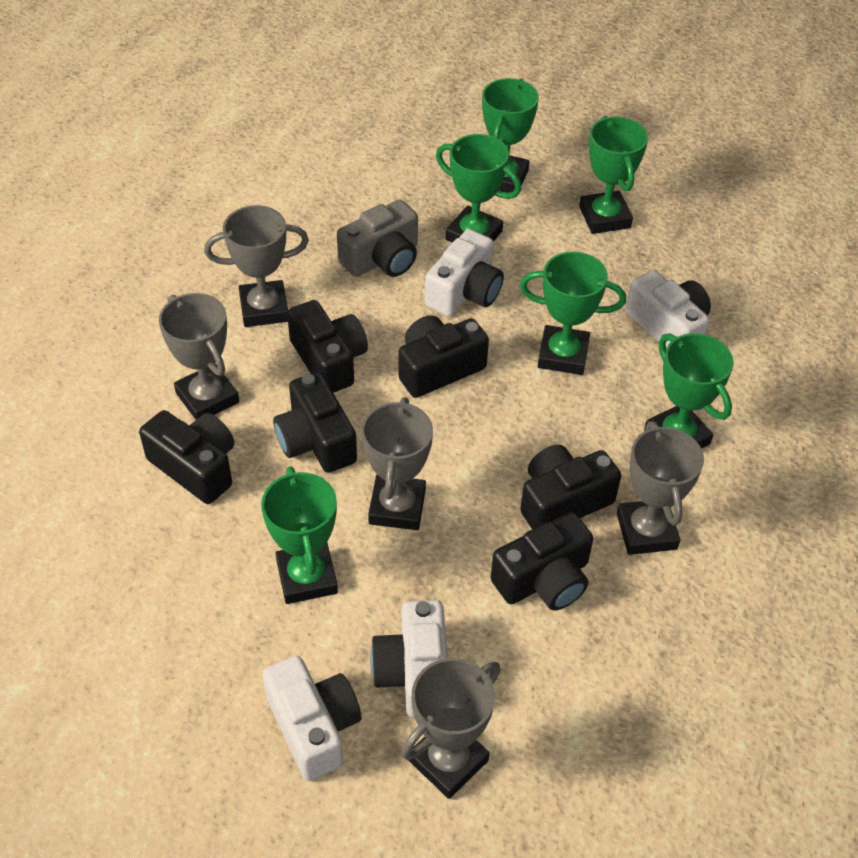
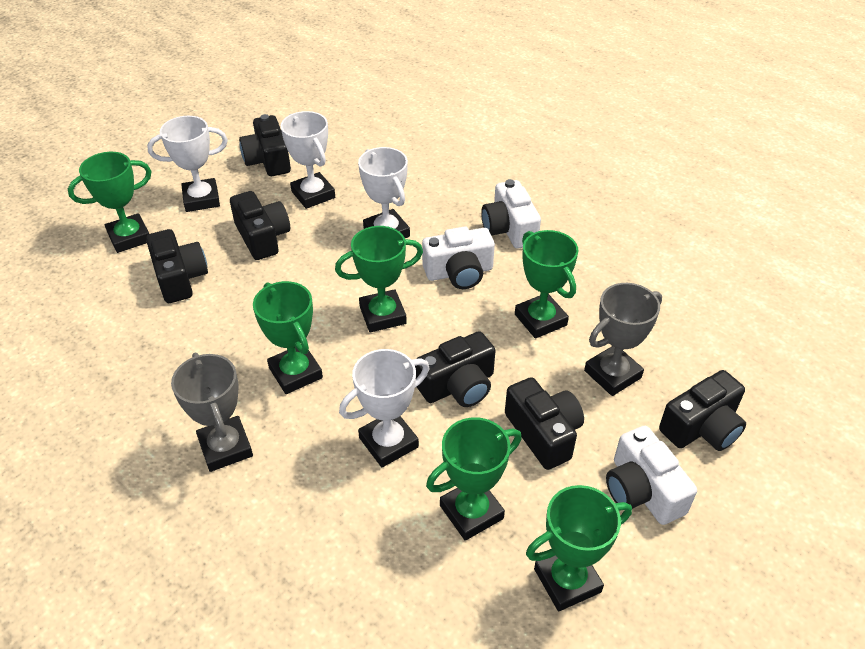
grey camera: 1 -> 0
grey trophy: 5 -> 2
white camera: 4 -> 3
white trophy: 0 -> 4

